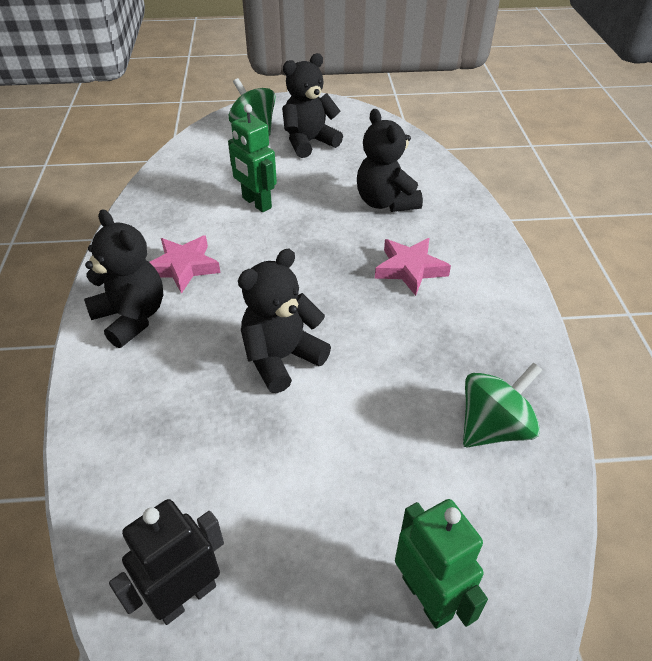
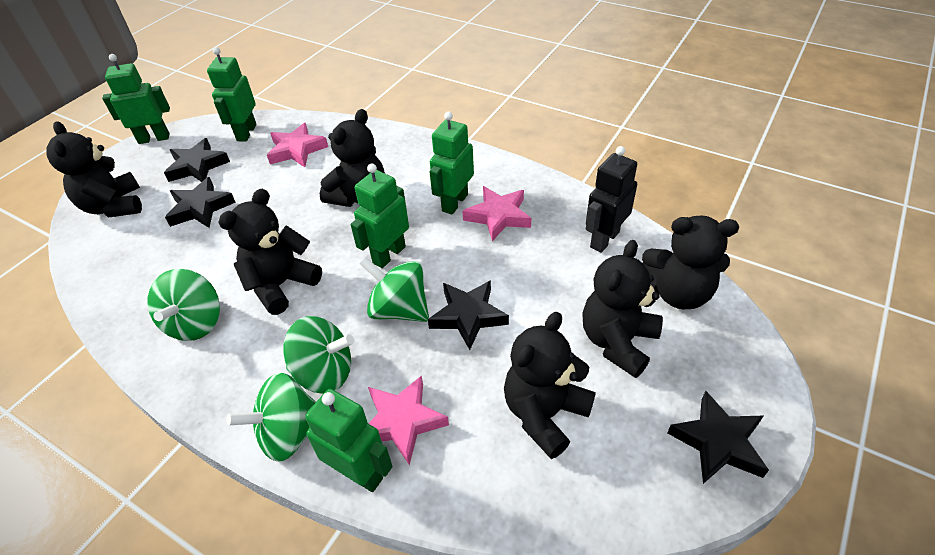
black star: 0 -> 4
black teddy bear: 4 -> 6
green robot: 2 -> 5
green spinning top: 2 -> 4
pink star: 2 -> 3

